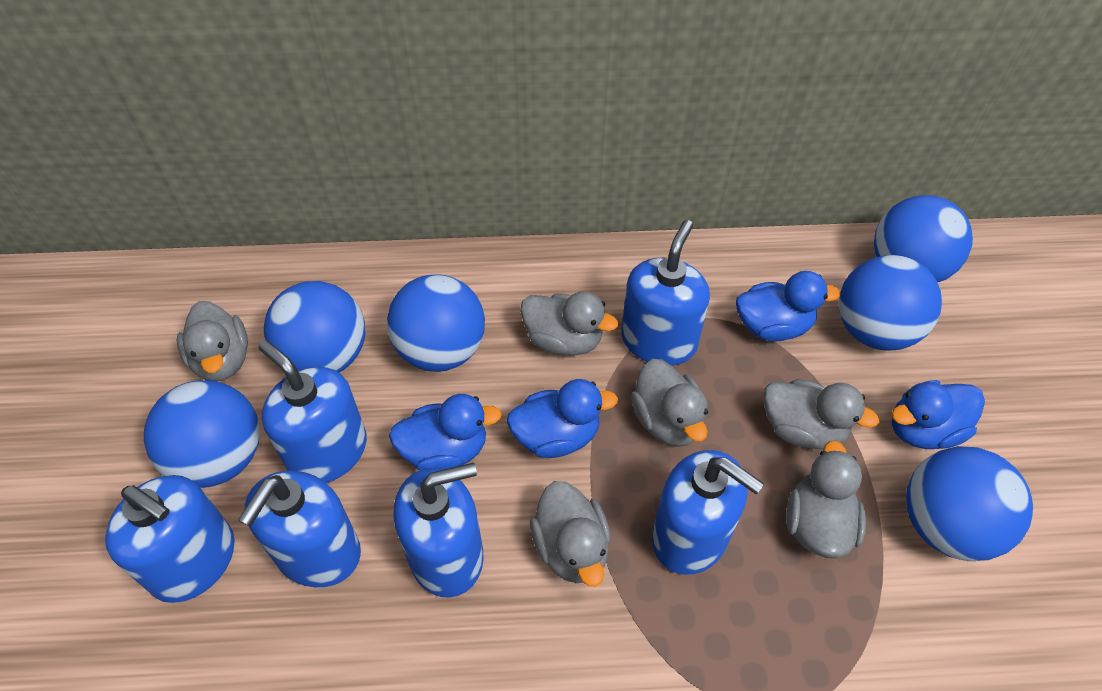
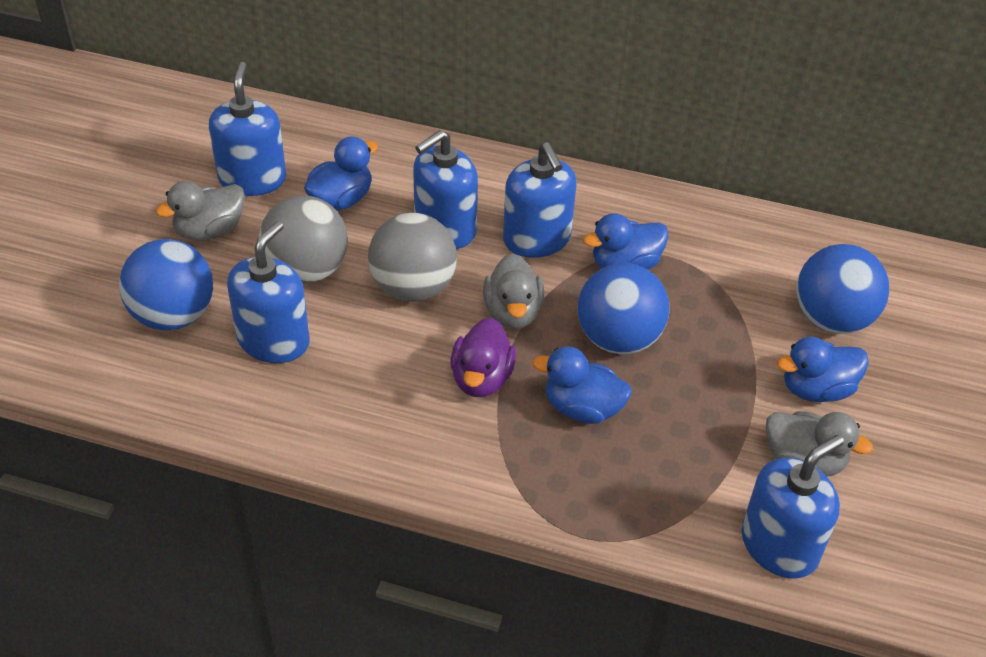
blue ball: 6 -> 3
blue soap dispenser: 6 -> 5
grey ball: 0 -> 2
grey duck: 6 -> 3
purple duck: 0 -> 1

